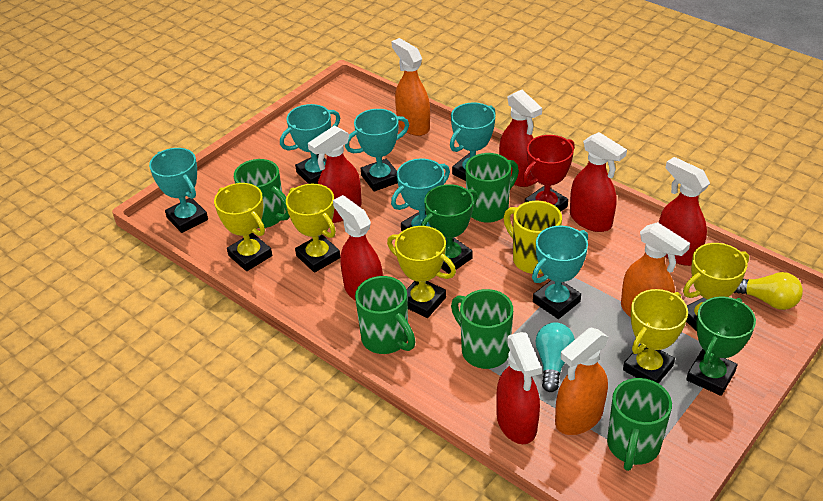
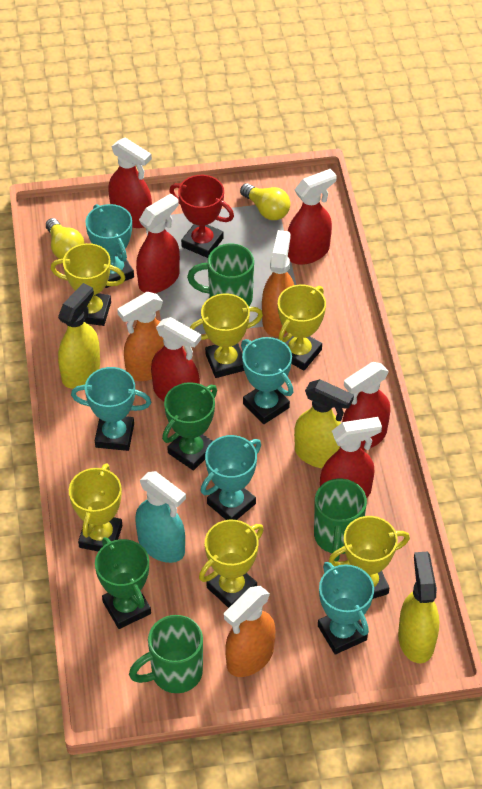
green mug: 5 -> 3
turquoise light bulb: 1 -> 0
turquoise spray bottle: 0 -> 1
turquoise trophy: 6 -> 5
yellow light bulb: 1 -> 2
yellow mug: 1 -> 0
yellow spray bottle: 0 -> 3
yellow trophy: 5 -> 6

